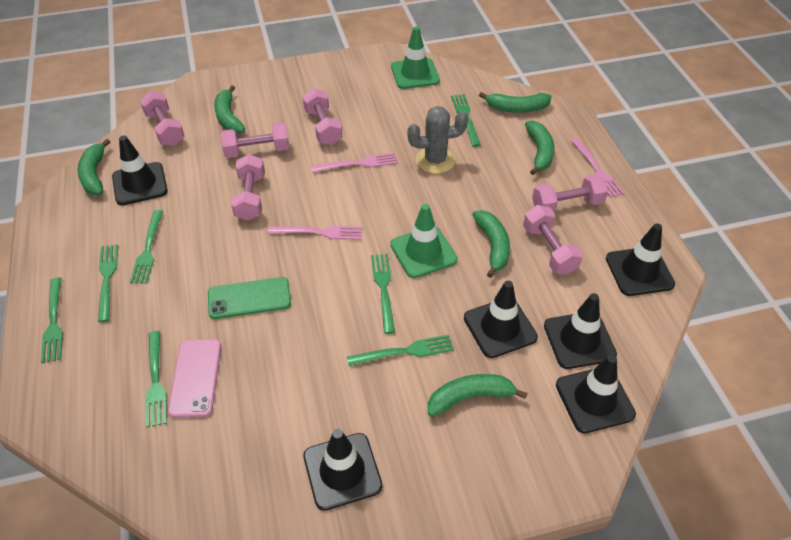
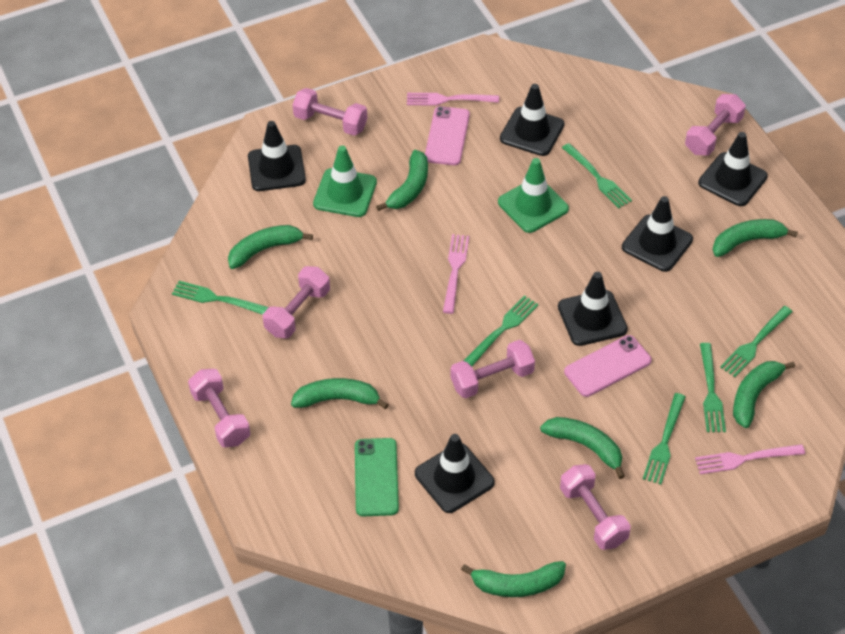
green banana: 6 -> 7
green fork: 7 -> 6
grey cactus: 1 -> 0
pink phone: 1 -> 2

